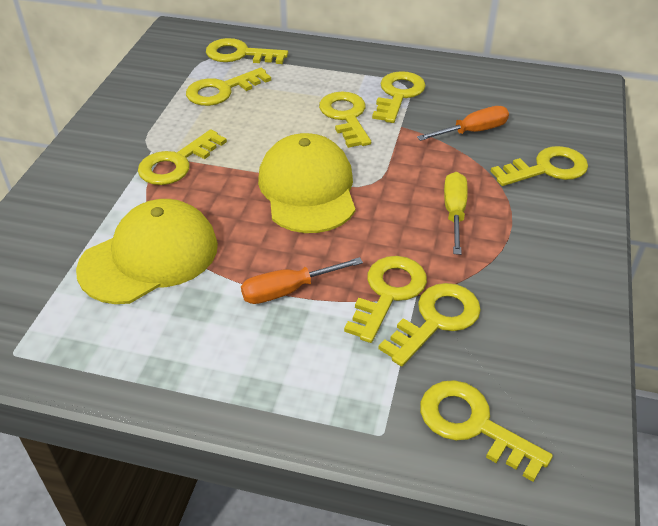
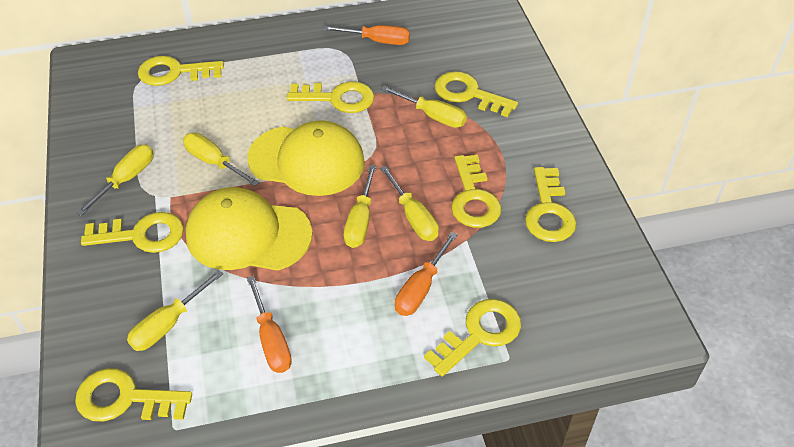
orange screwdriver: 2 -> 3
yellow key: 9 -> 8
yellow screwdriver: 1 -> 6

